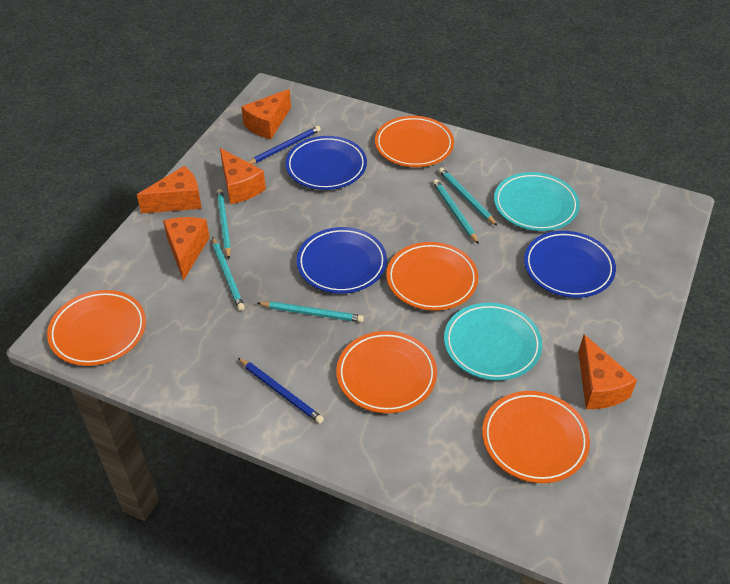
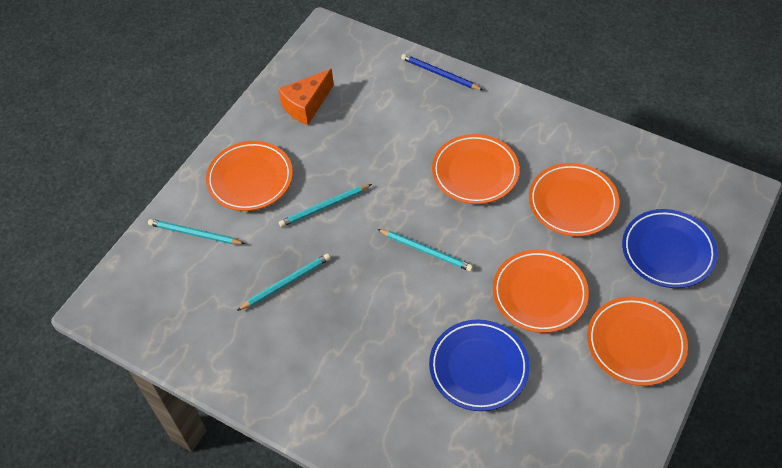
blue pencil: 2 -> 1
blue plate: 3 -> 2
orange cheese: 5 -> 1
turquoise pencil: 5 -> 4
turquoise plate: 2 -> 0

